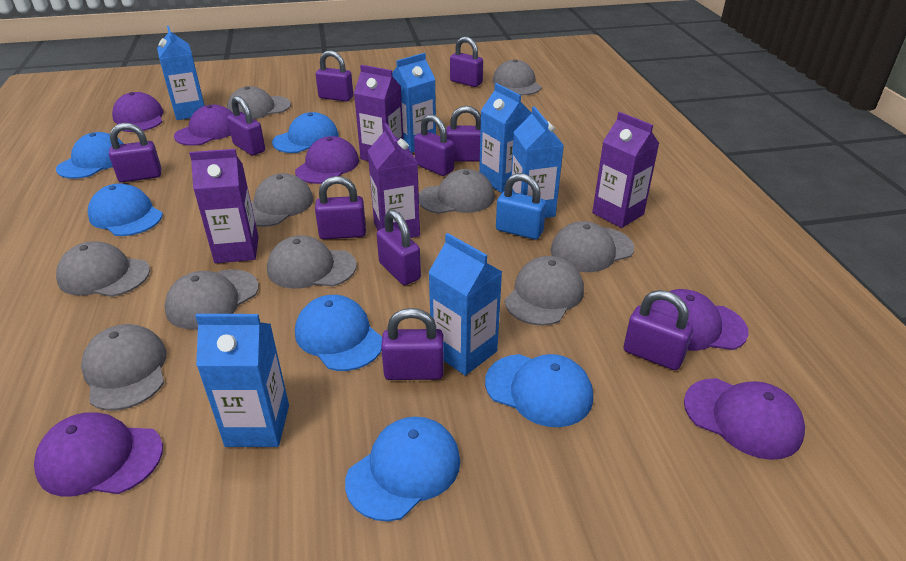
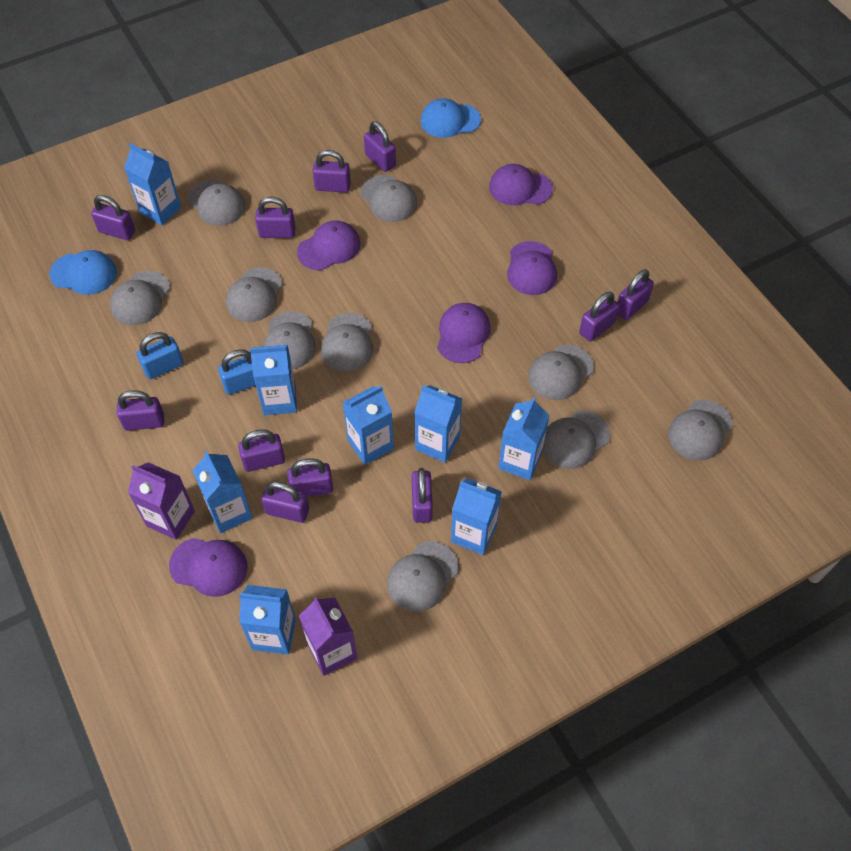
blue cap: 6 -> 2
blue carton: 6 -> 8
blue padlock: 1 -> 2
purple cap: 6 -> 5
purple carton: 4 -> 2
purple padlock: 10 -> 11

